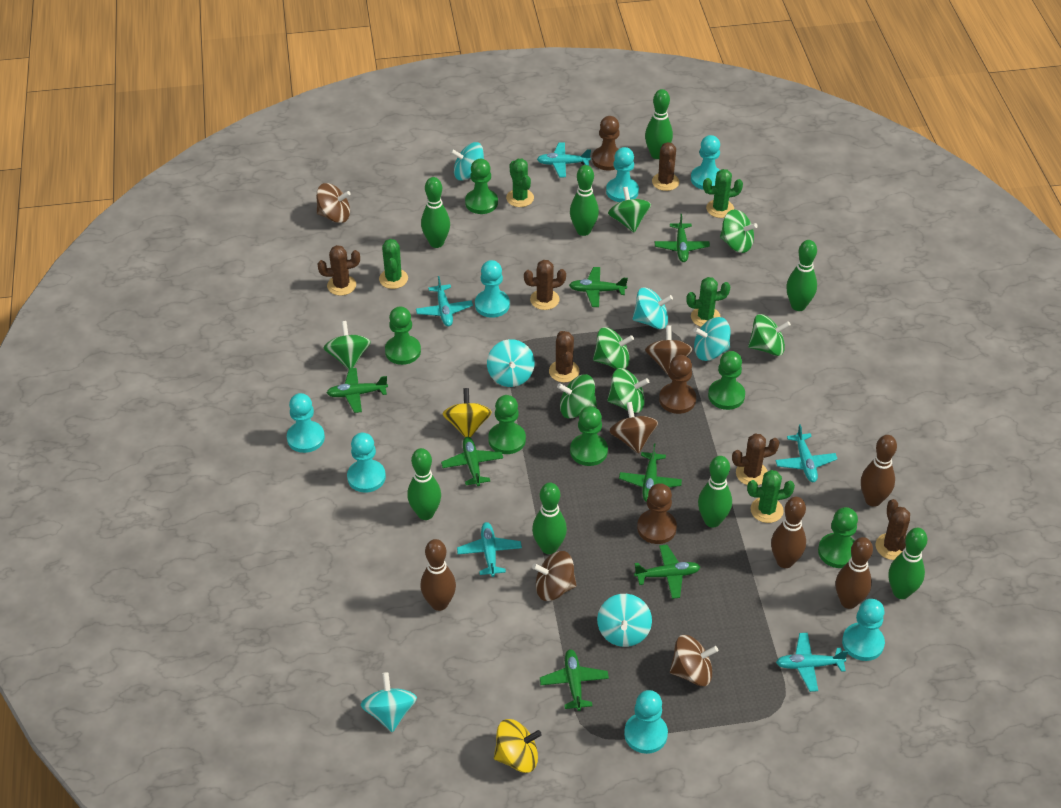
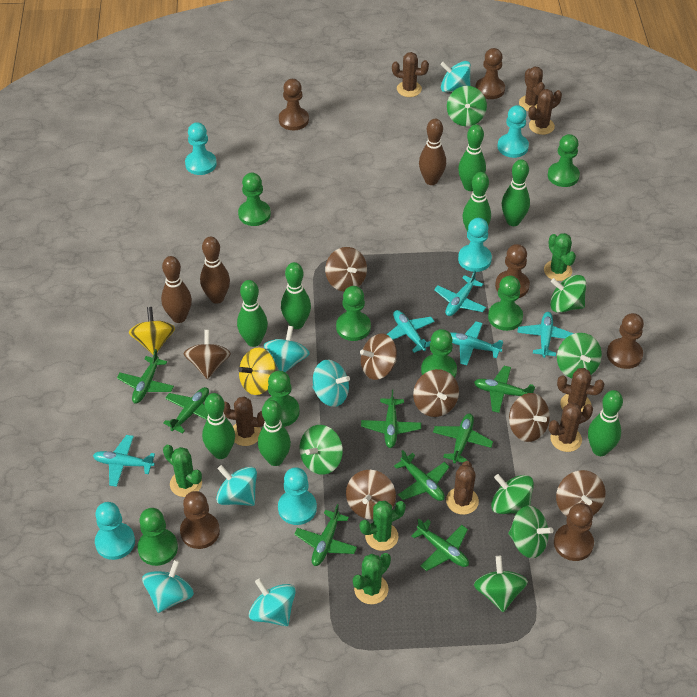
brown bowling pin: 4 -> 3
brown cactus: 6 -> 7
brown pawn: 3 -> 6
brown spinning top: 5 -> 7
green cactus: 5 -> 4
green pawn: 6 -> 7
green plane: 7 -> 8
turquoise pawn: 7 -> 5

